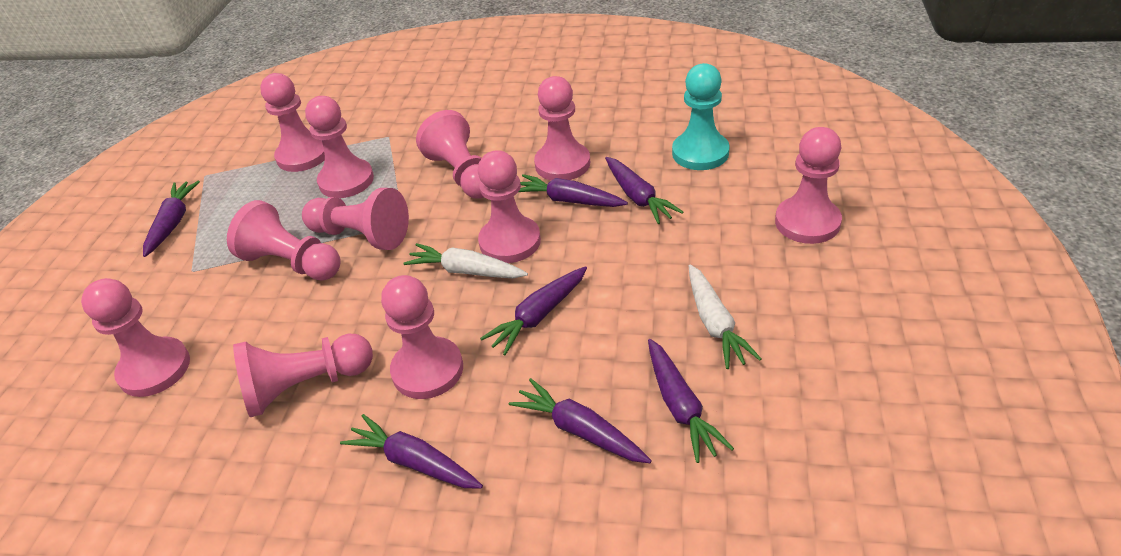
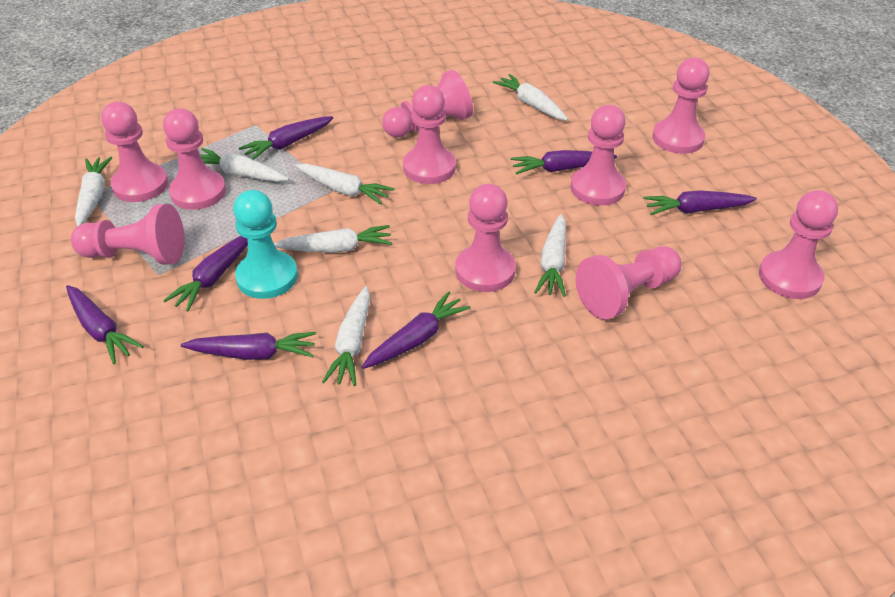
pink pawn: 11 -> 10
white carrot: 2 -> 7

